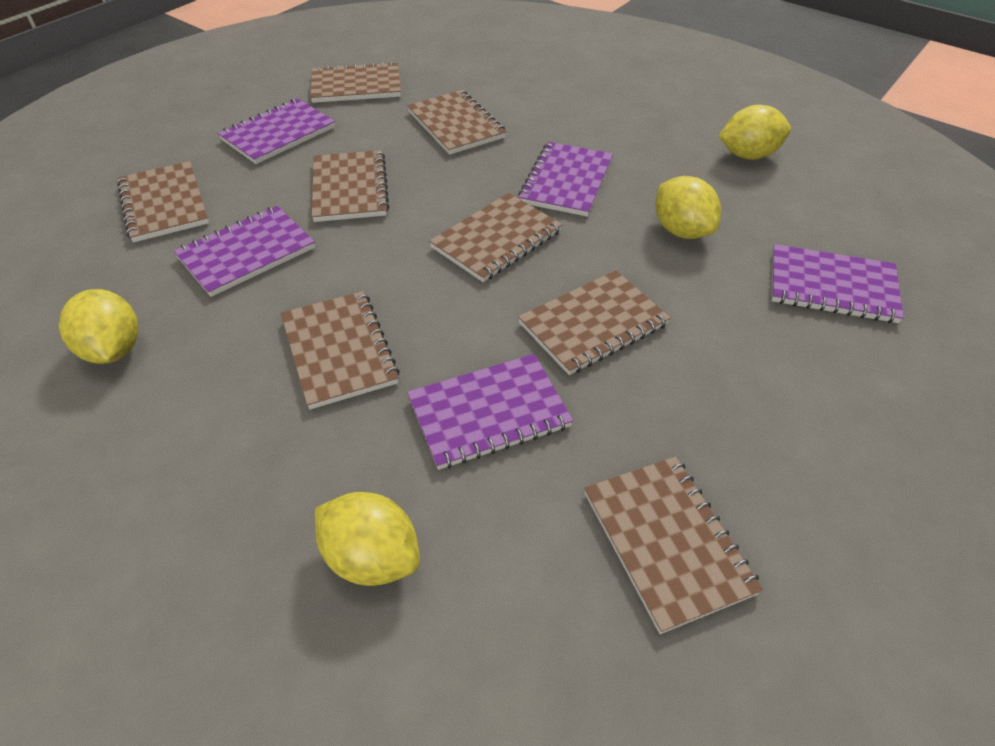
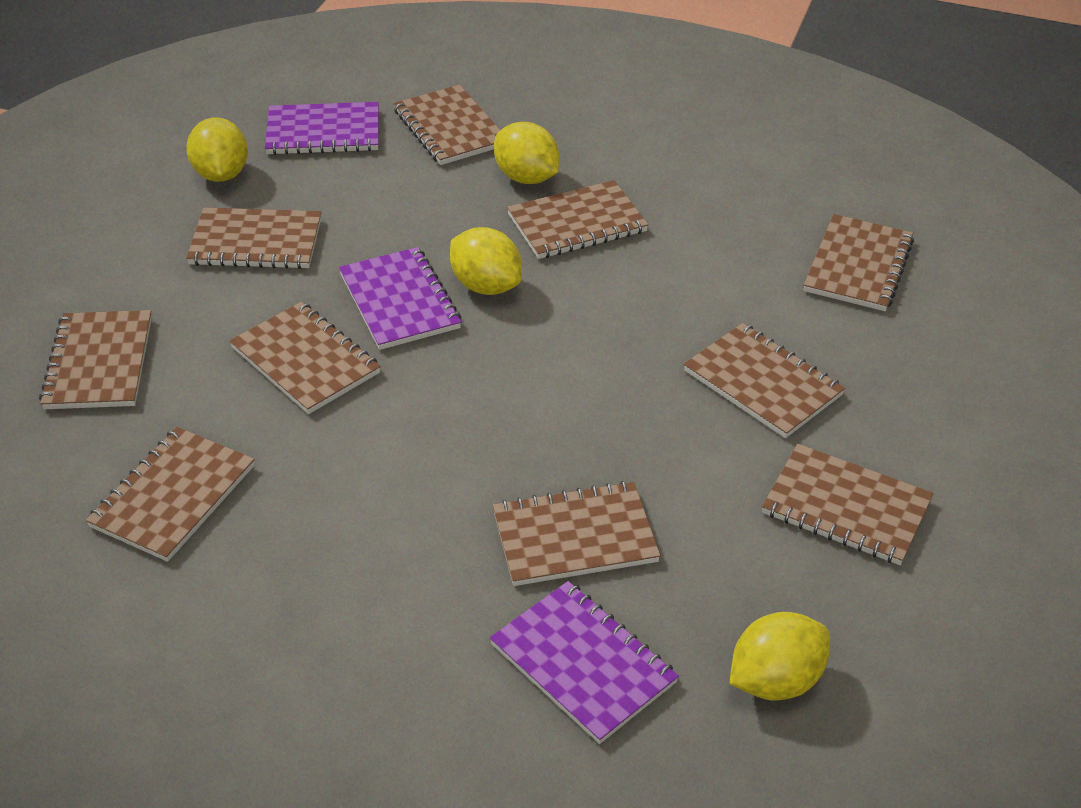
brown notebook: 8 -> 10
purple notebook: 5 -> 3

